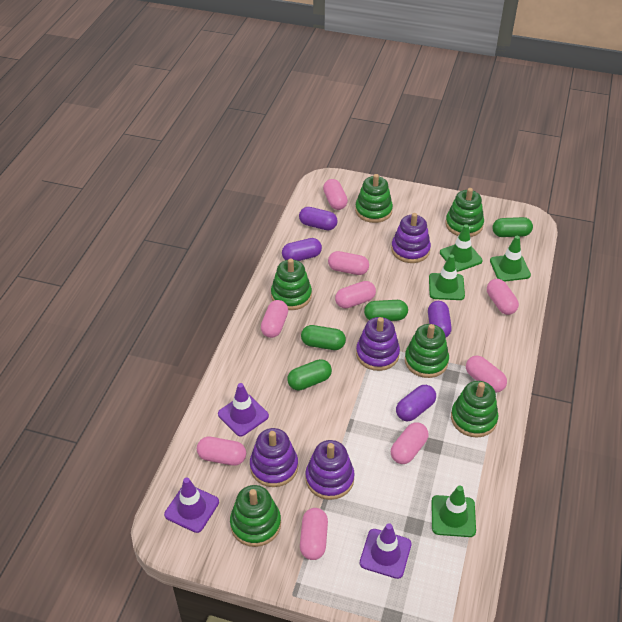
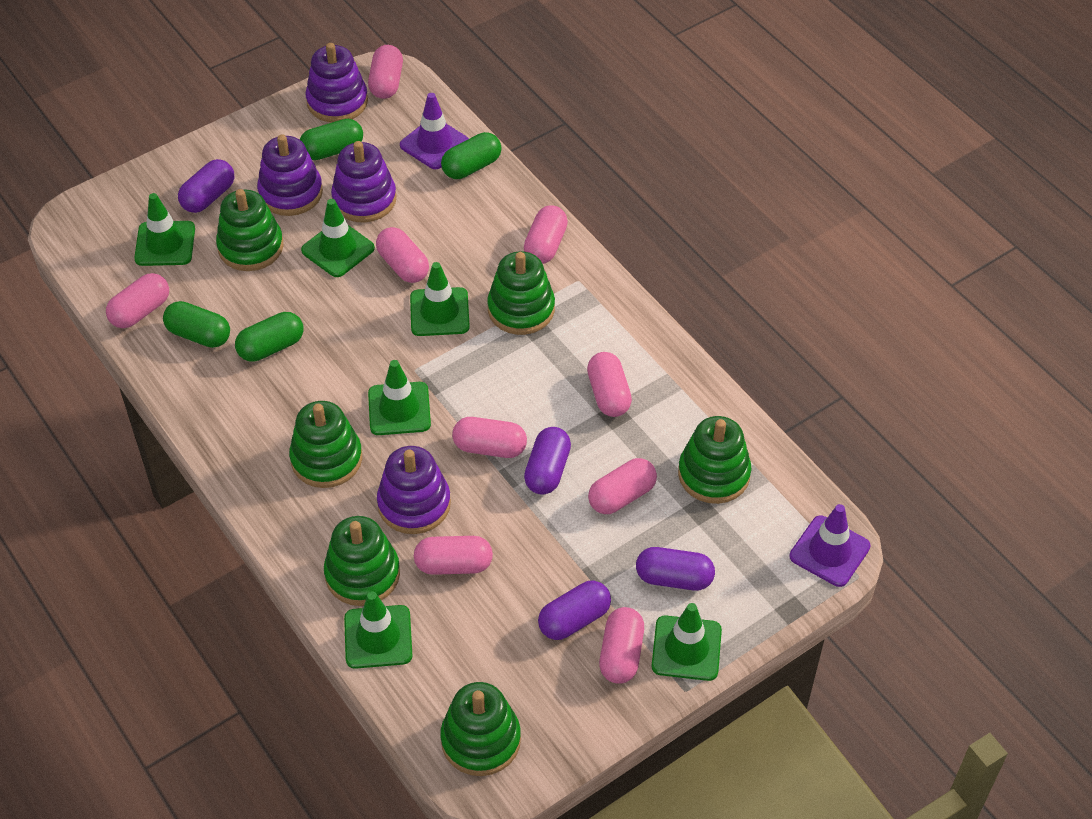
green traffic cone: 4 -> 6
purple traffic cone: 3 -> 2

